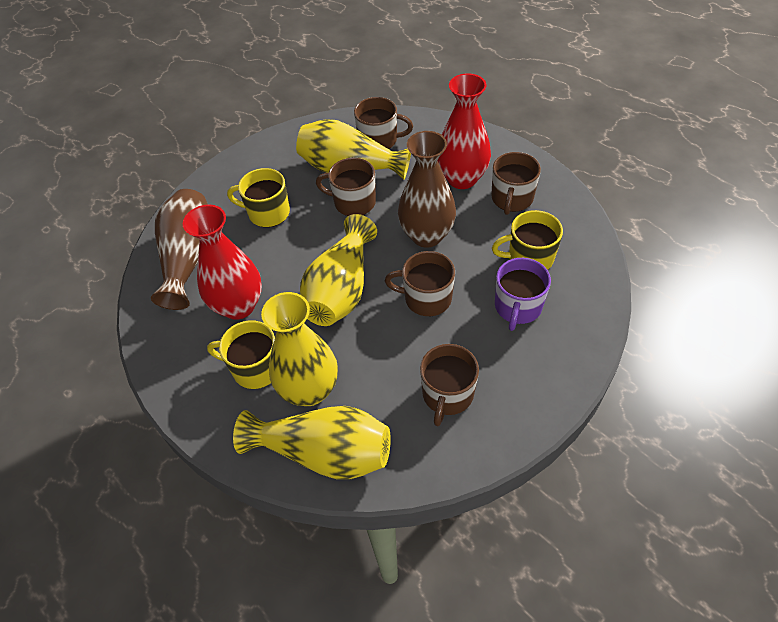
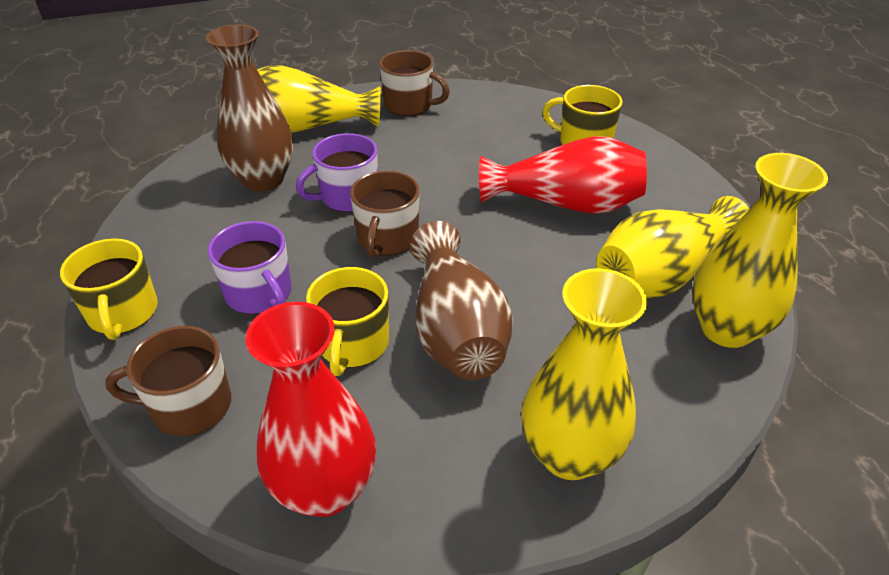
brown mug: 5 -> 3
purple mug: 1 -> 2

